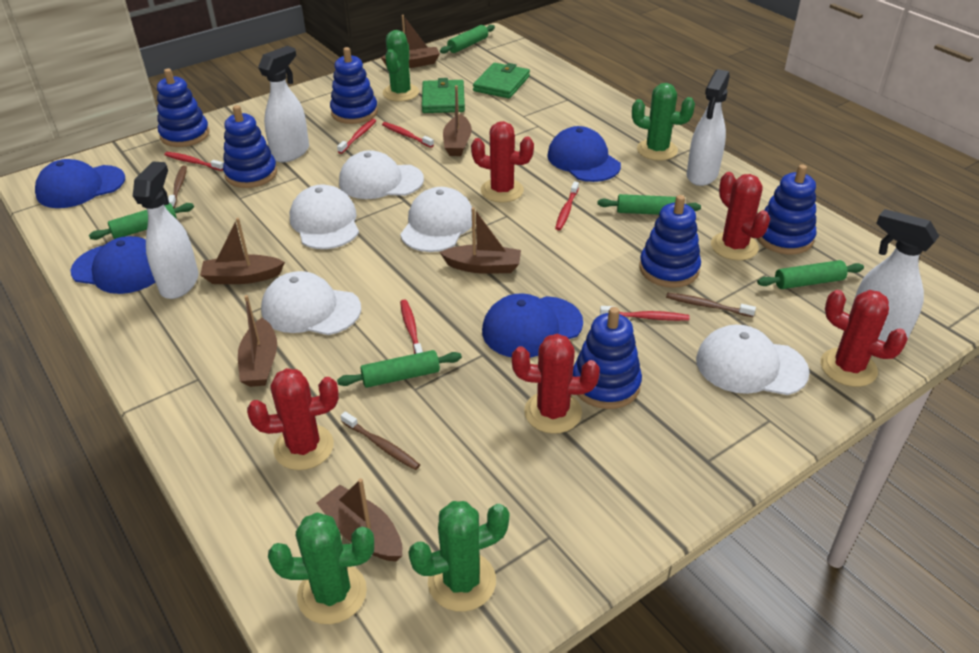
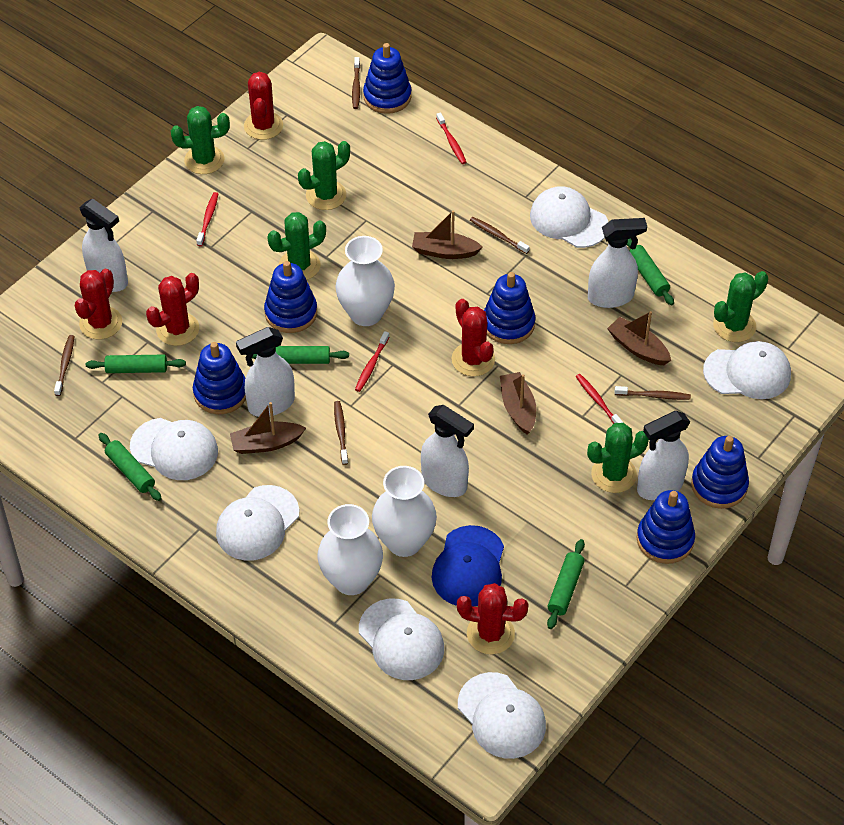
blue cap: 4 -> 1
brown boat: 6 -> 4
brown toothbrush: 3 -> 5
green cactus: 4 -> 5
green wallet: 2 -> 0
red toothbrush: 6 -> 4
white cap: 5 -> 6
white spray bottle: 4 -> 5
white vase: 0 -> 3

